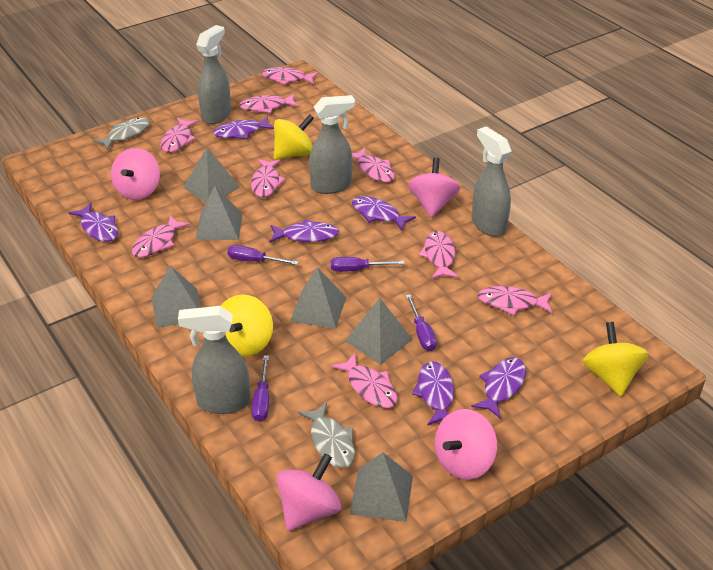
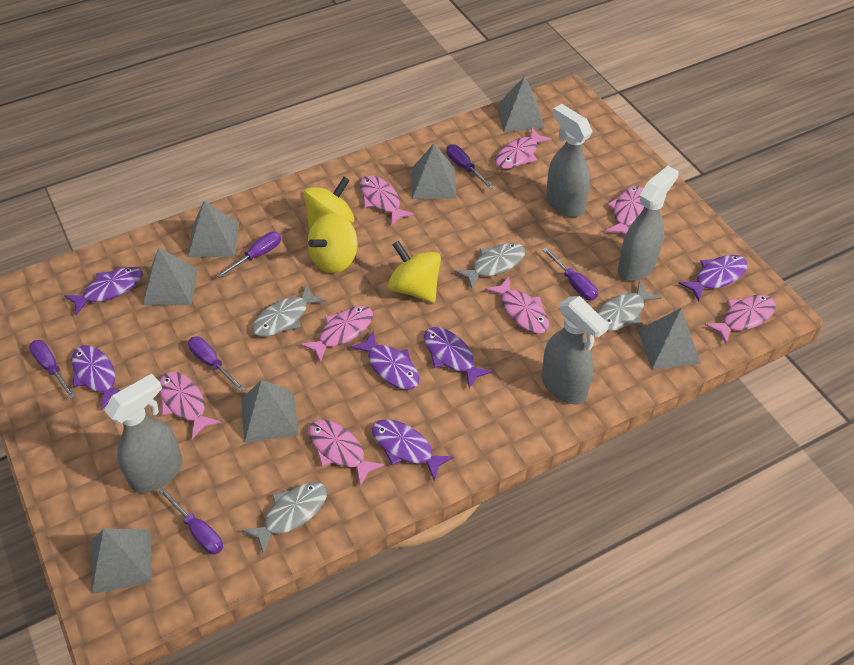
grey fish: 2 -> 4
grey pyramid: 6 -> 7
pink fish: 9 -> 8
pink spinning top: 4 -> 0
purple screwdriver: 4 -> 6

